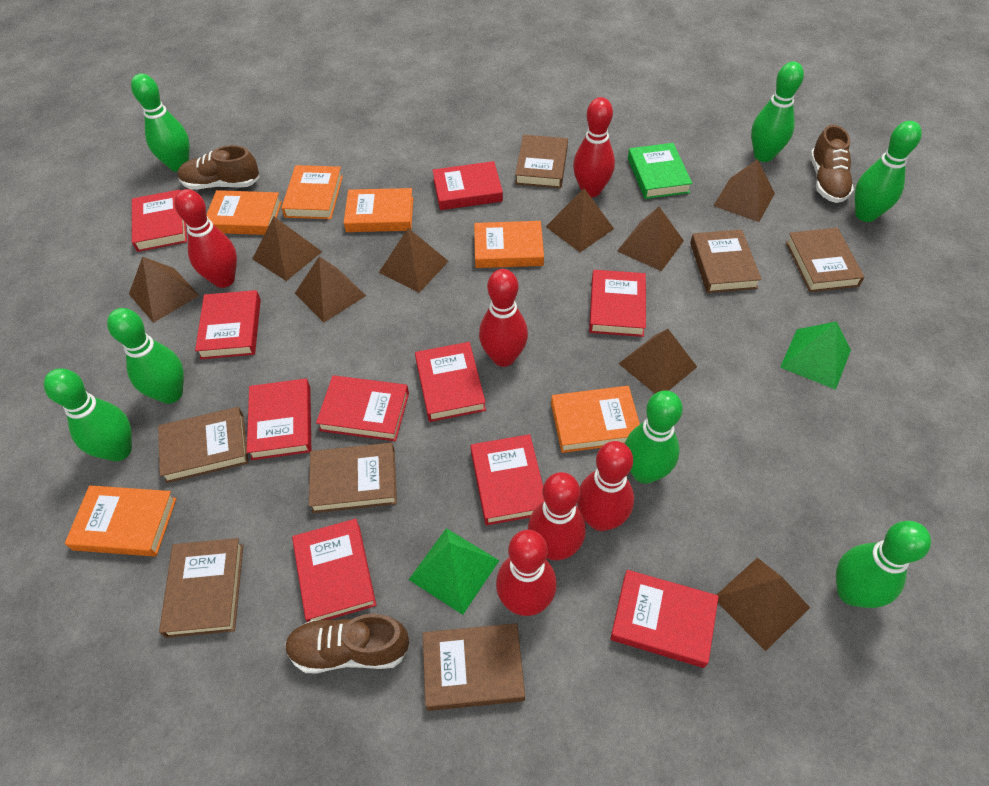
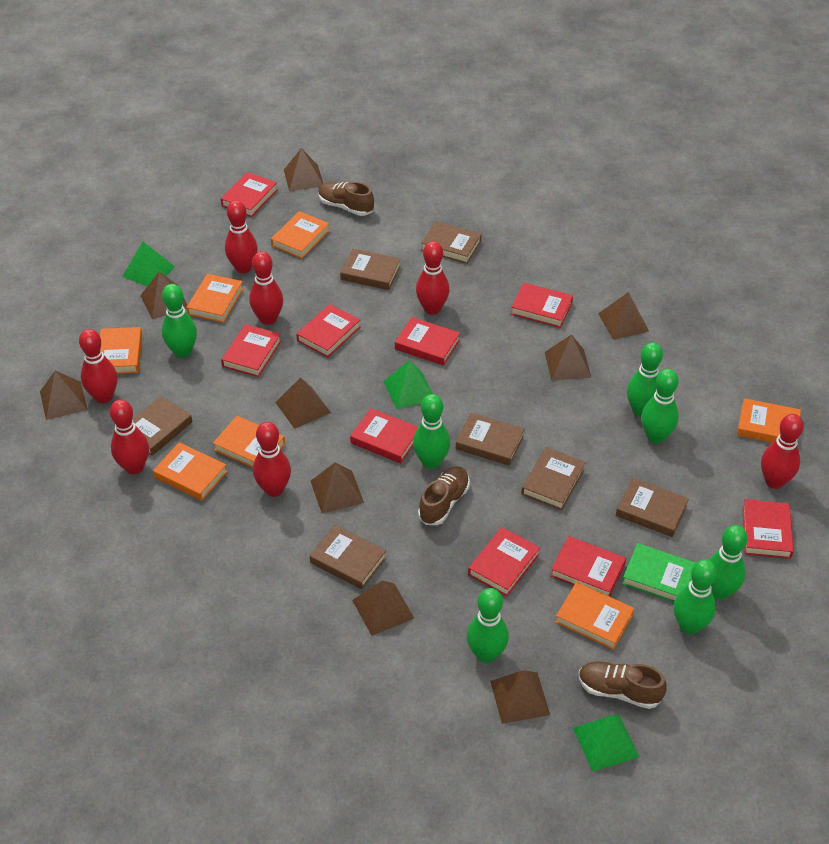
green pyramid: 2 -> 3
orange book: 6 -> 7
red book: 10 -> 9
red bowling pin: 6 -> 7

